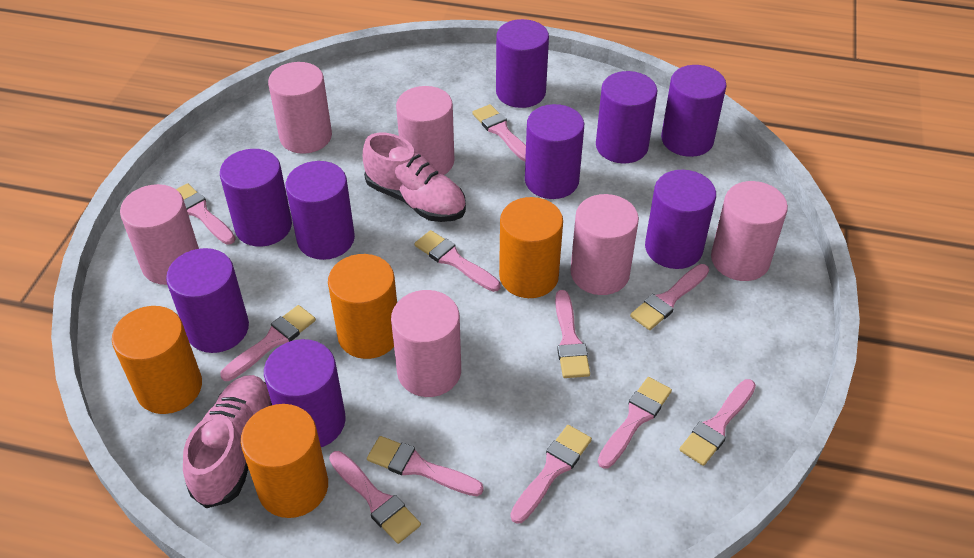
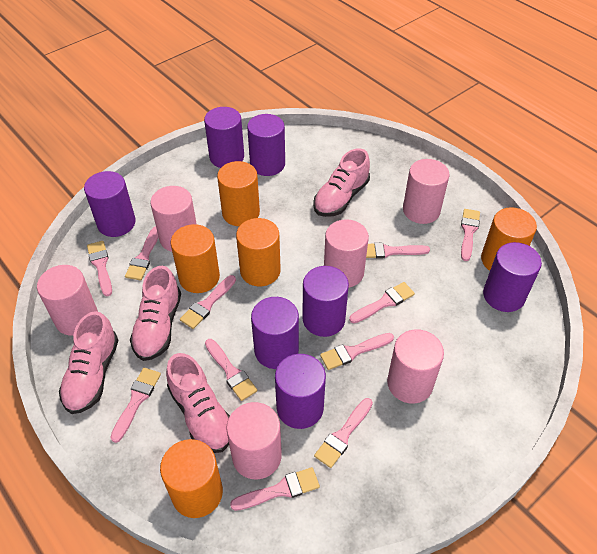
orange cylinder: 4 -> 5
pink shoe: 2 -> 4
purple cylinder: 9 -> 7

